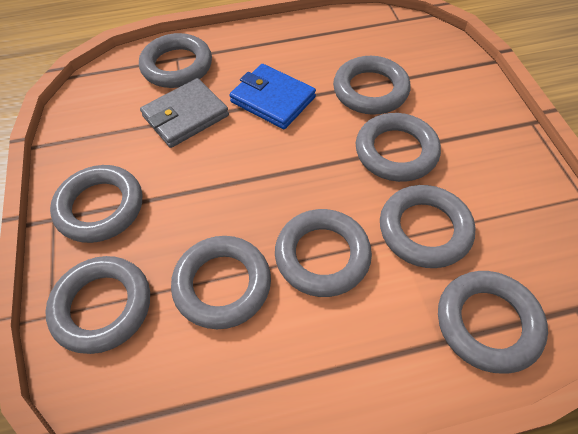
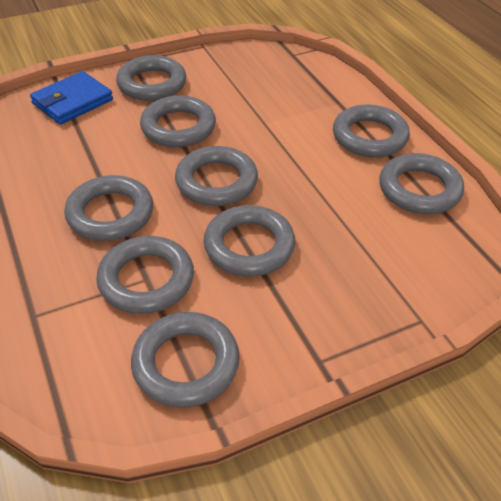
grey wallet: 1 -> 0

